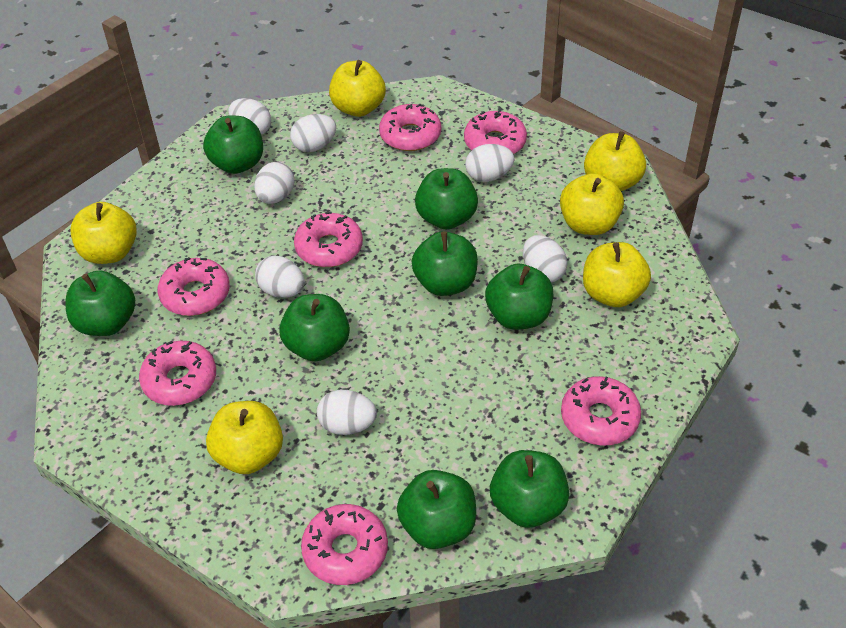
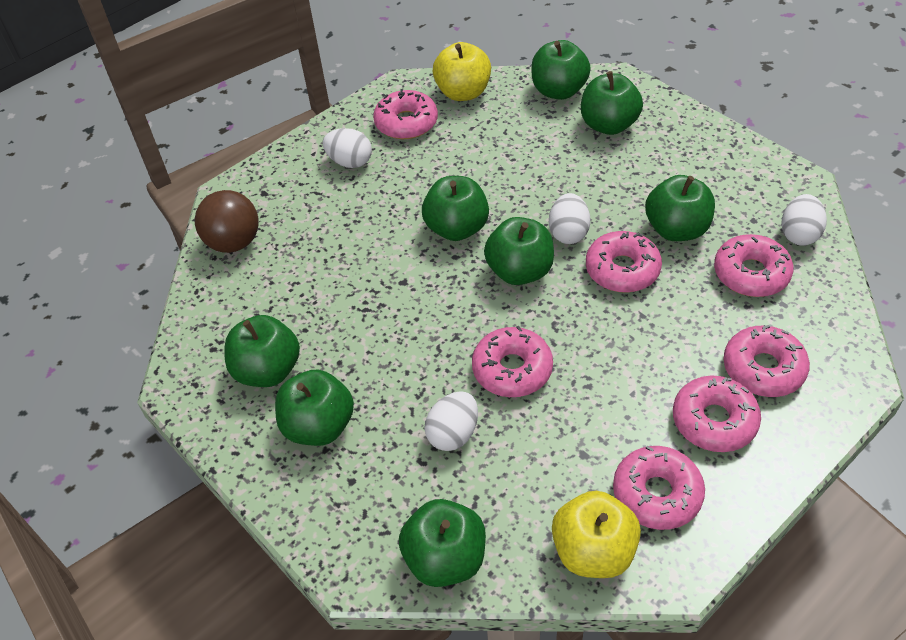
brown ball: 0 -> 1
white egg: 7 -> 4
yellow apple: 6 -> 2

